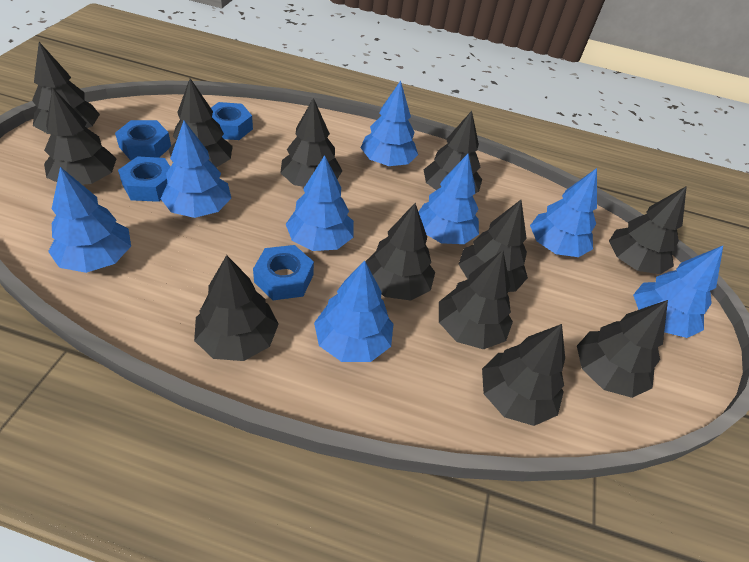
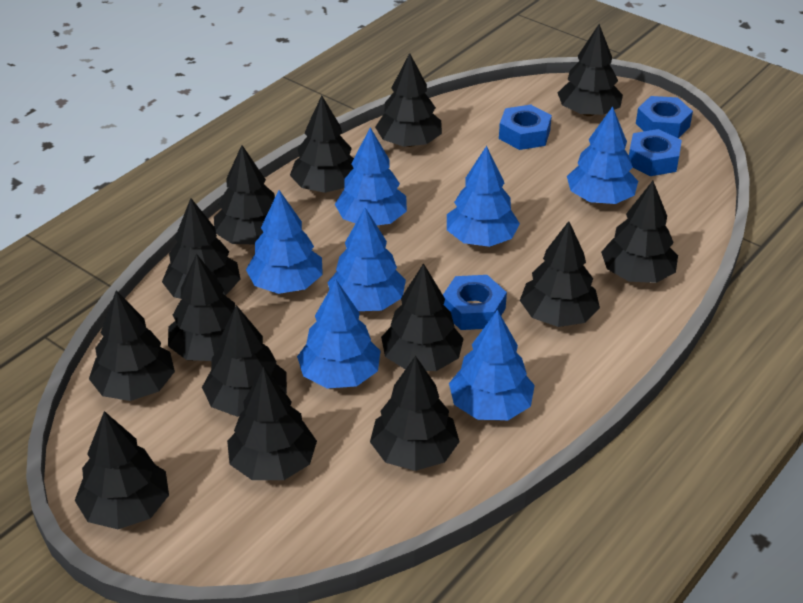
black tree: 12 -> 14
blue tree: 8 -> 7

